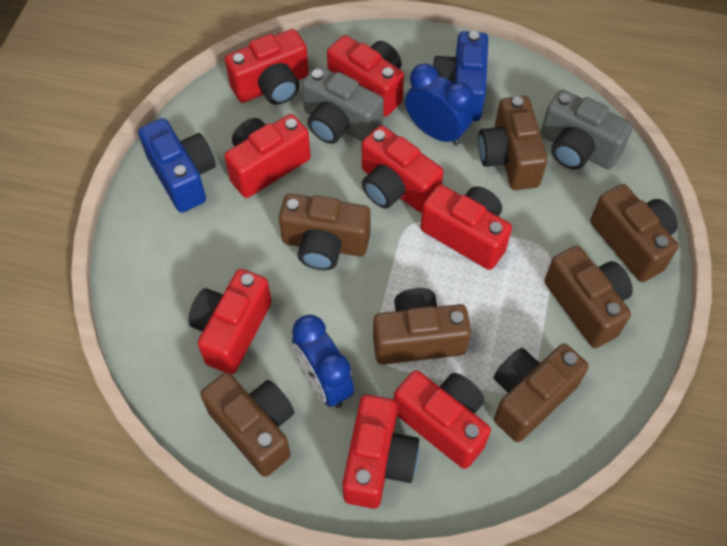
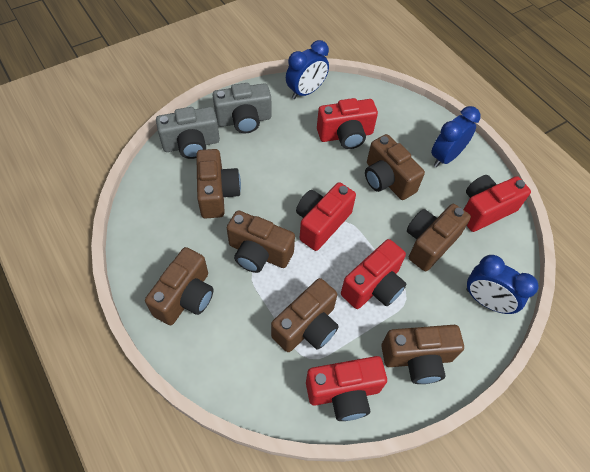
blue camera: 2 -> 0
blue clock: 2 -> 3
red camera: 8 -> 5

